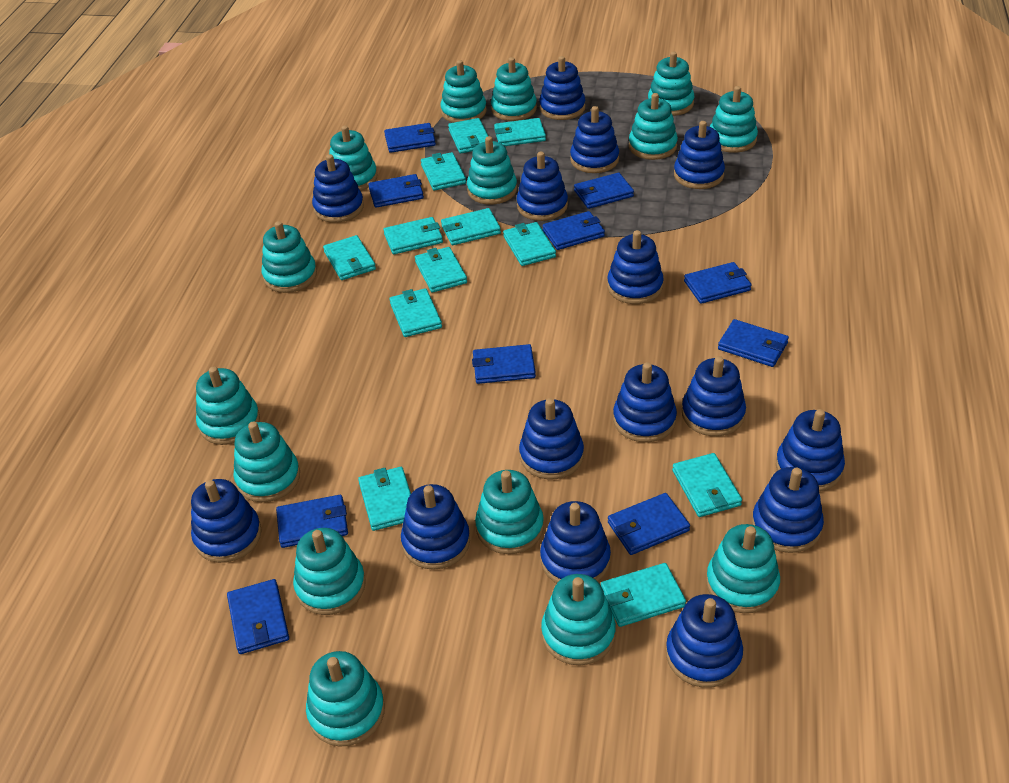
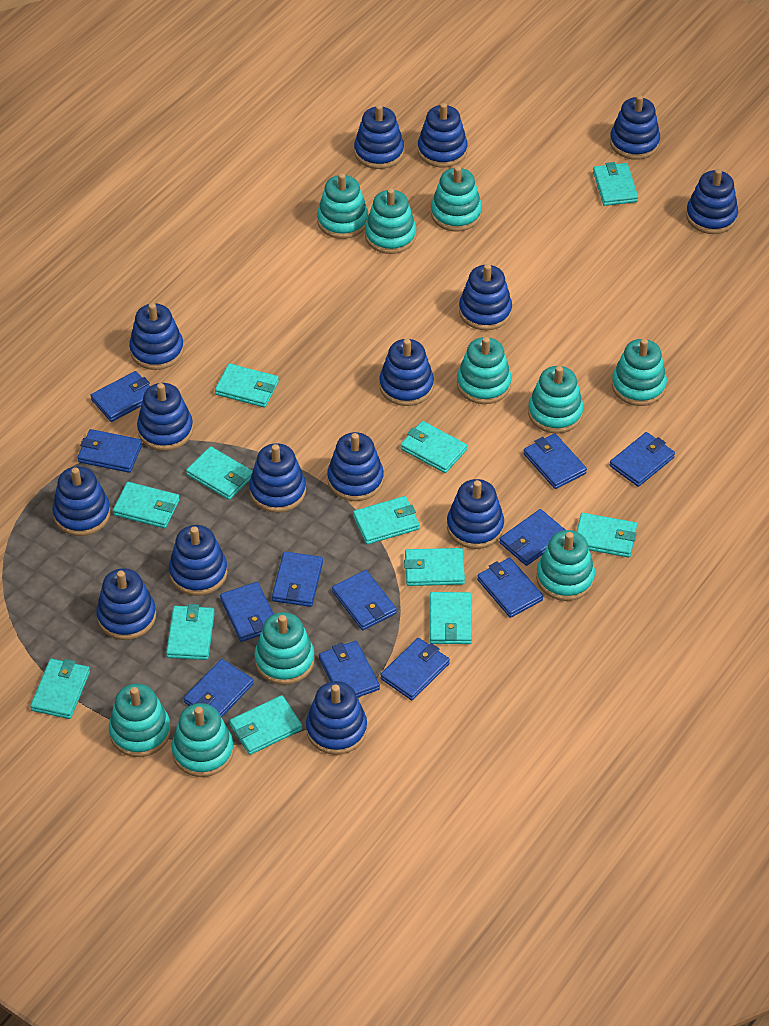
blue wallet: 10 -> 12
turquoise stacking toy: 15 -> 10

